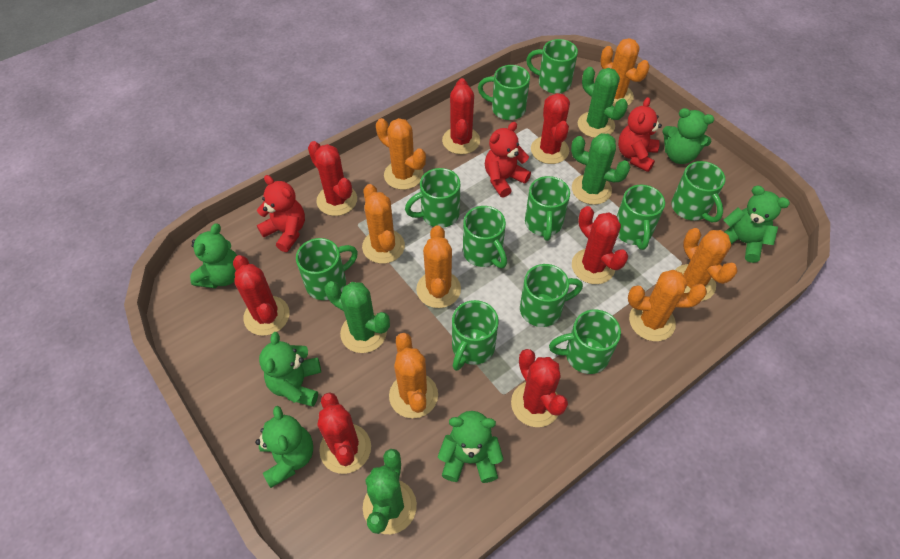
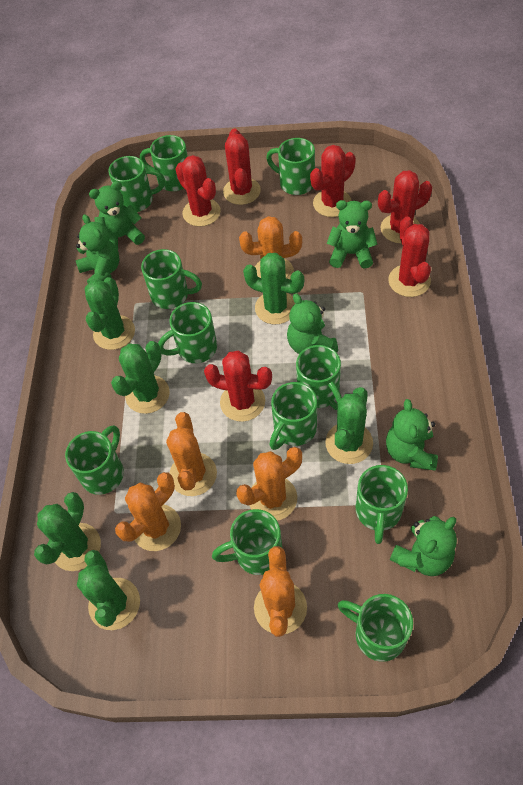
green cactus: 4 -> 6
orange cactus: 7 -> 5
red cactus: 7 -> 6
red teddy bear: 3 -> 0

